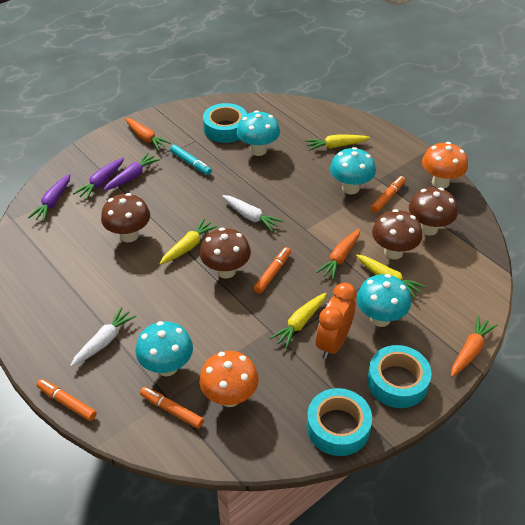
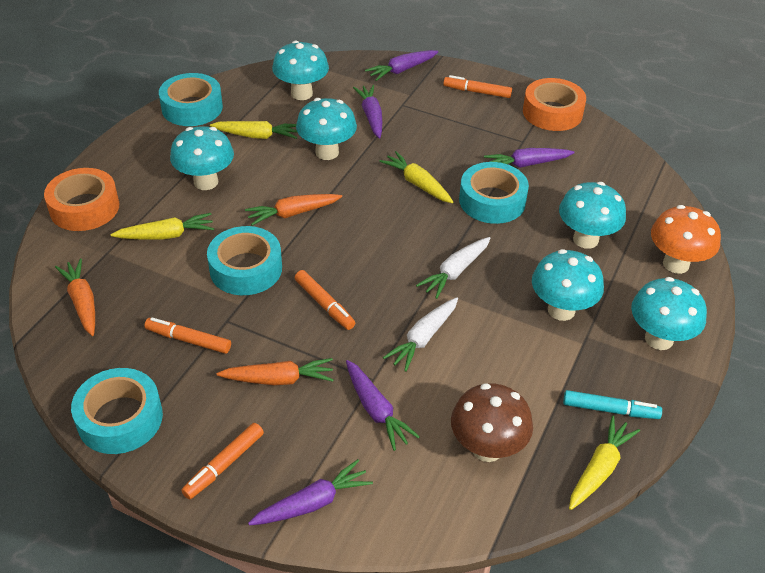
brown mushroom: 4 -> 1
orange clock: 1 -> 0
orange mushroom: 2 -> 1
orange tape: 0 -> 2
purple carrot: 3 -> 5
turquoise mushroom: 4 -> 6
turquoise tape: 3 -> 4

